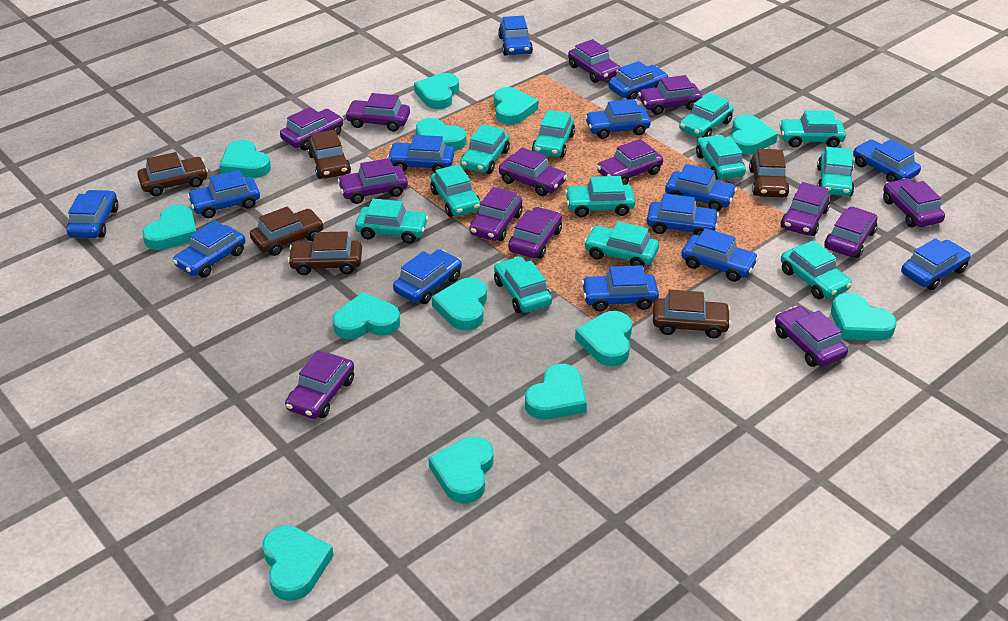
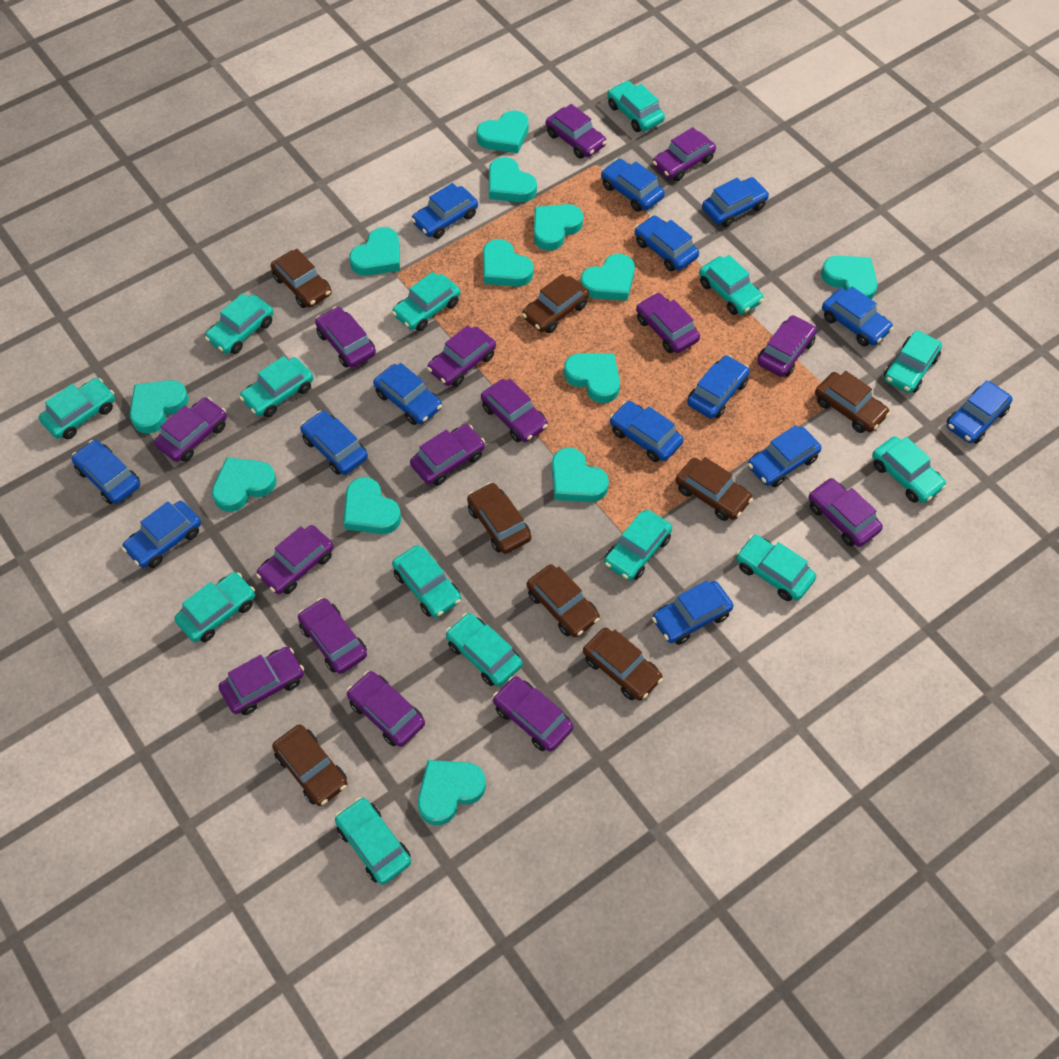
brown car: 6 -> 8
purple car: 14 -> 15
turquoise car: 12 -> 14

